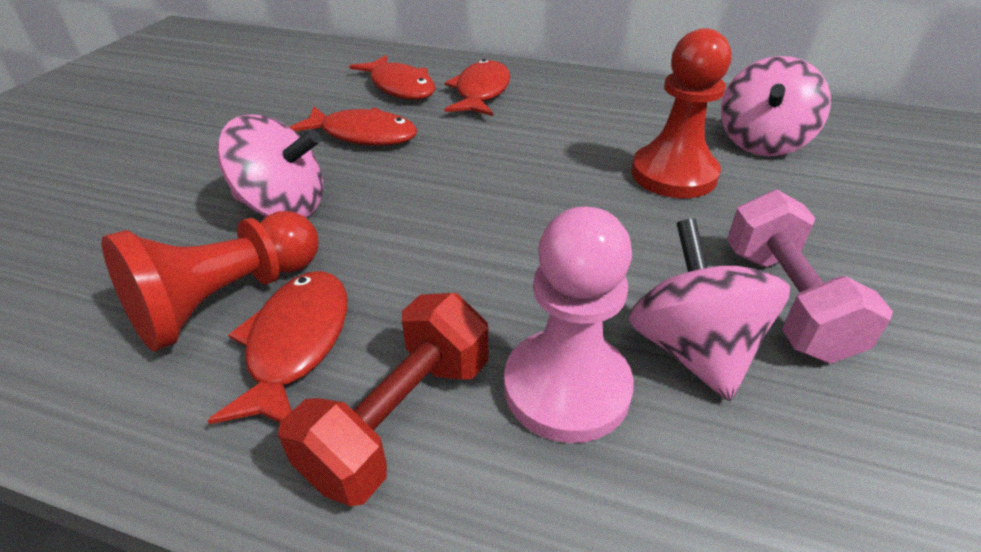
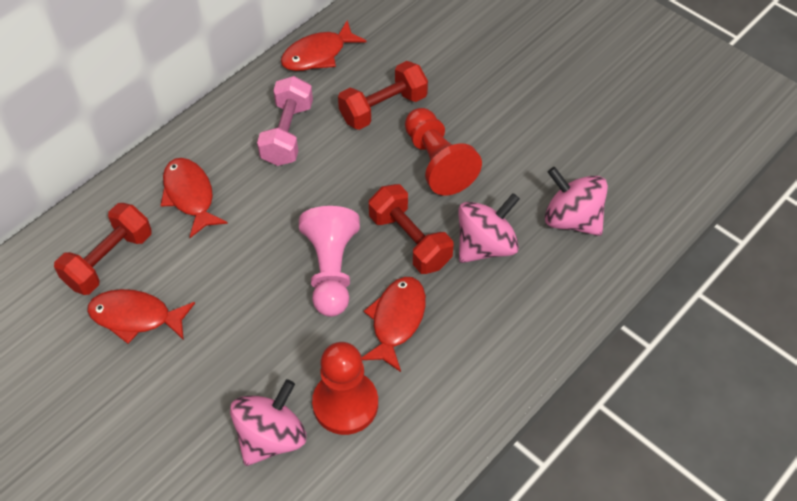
red dumbbell: 1 -> 3

